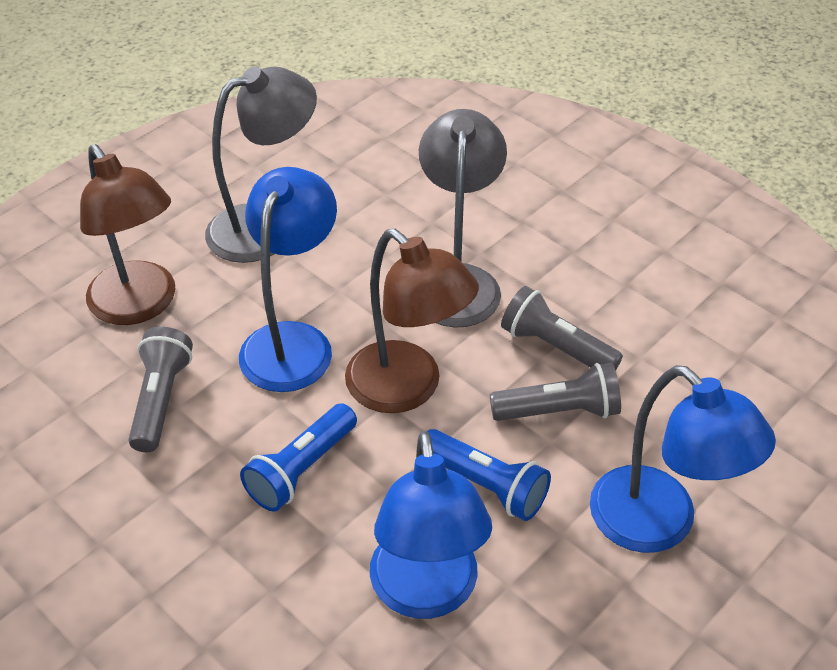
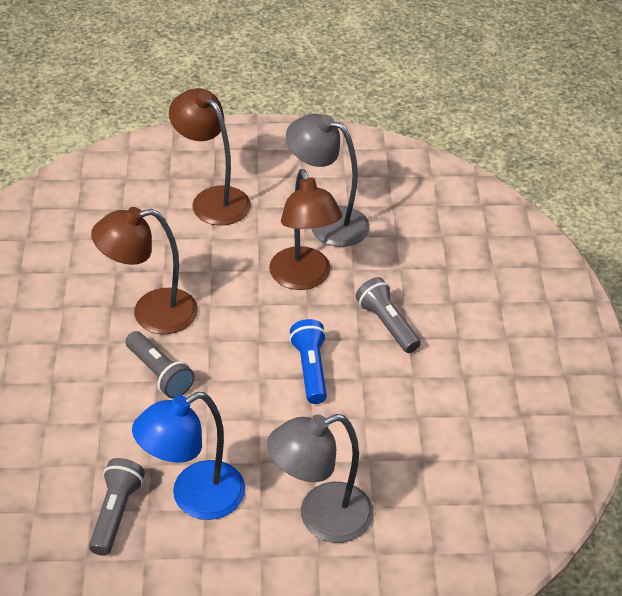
blue flashlight: 2 -> 1
blue lamp: 3 -> 1
brown lamp: 2 -> 3

